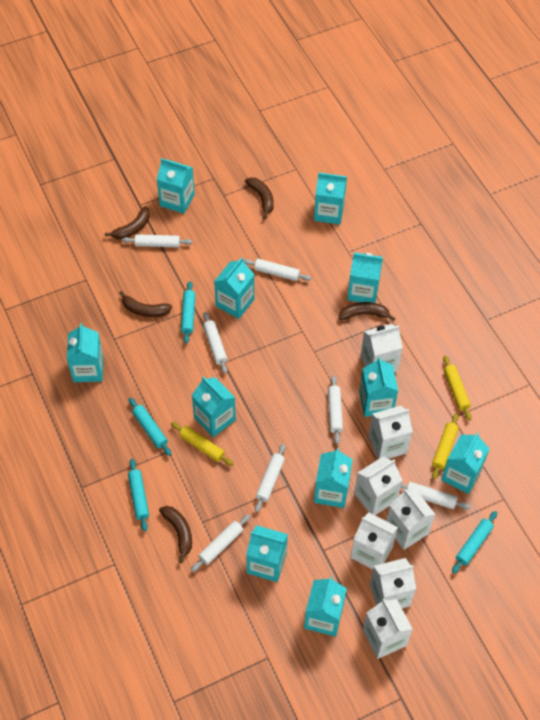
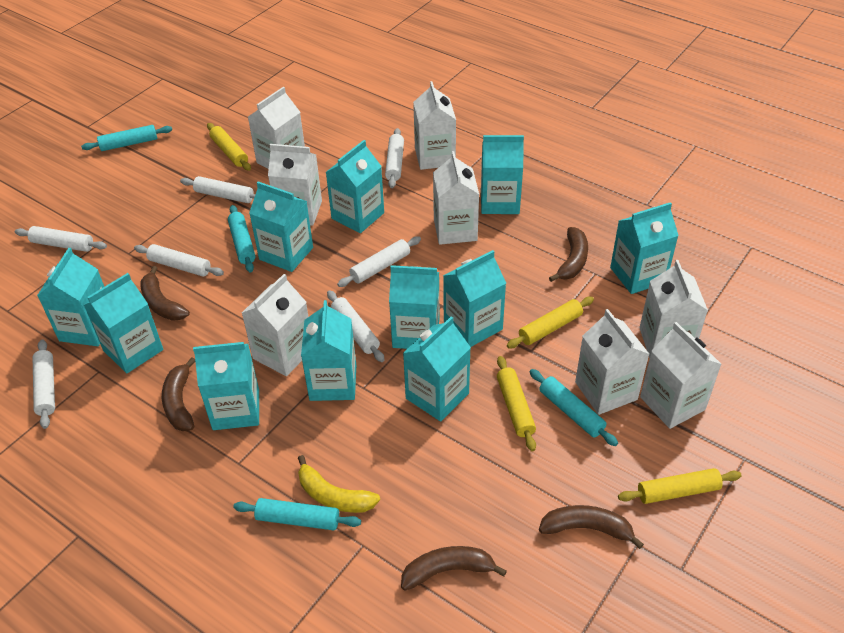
white carton: 7 -> 8
yellow banana: 0 -> 1
yellow rolling pin: 3 -> 4

